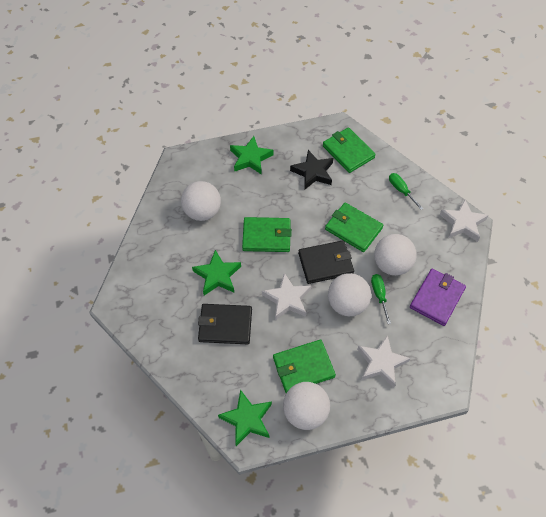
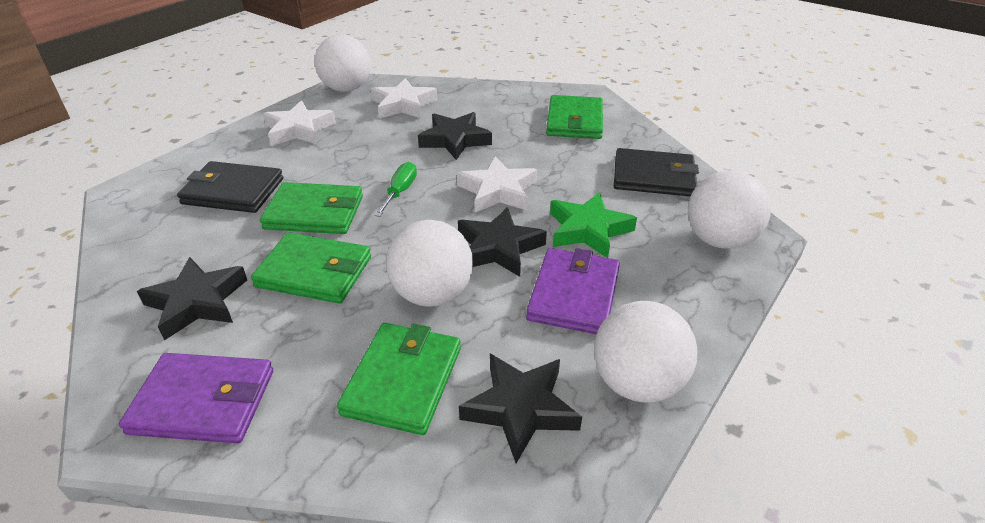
black star: 1 -> 4
green screwdriver: 2 -> 1
green star: 3 -> 1
purple wallet: 1 -> 2

